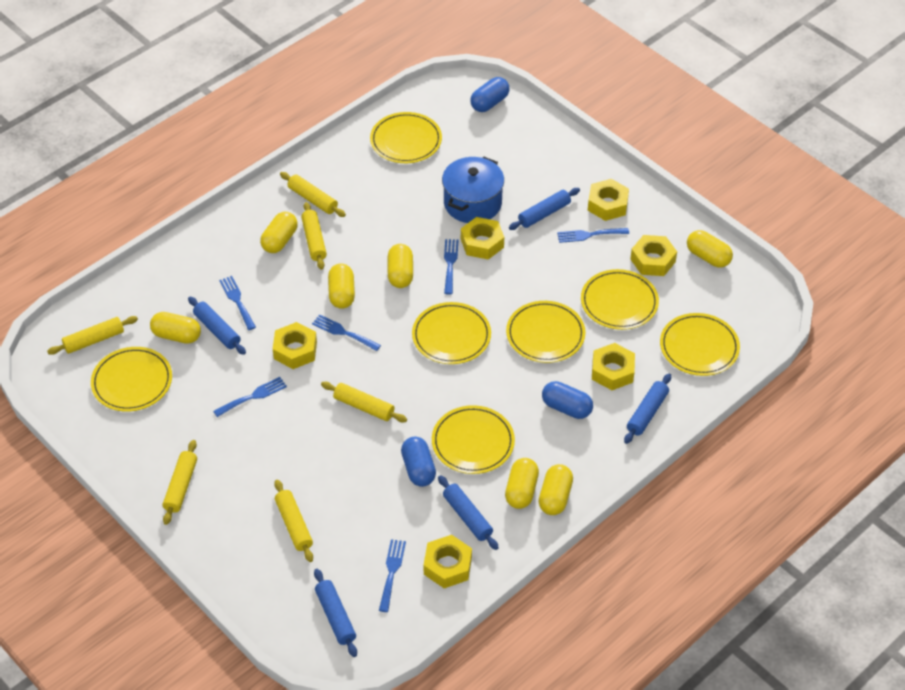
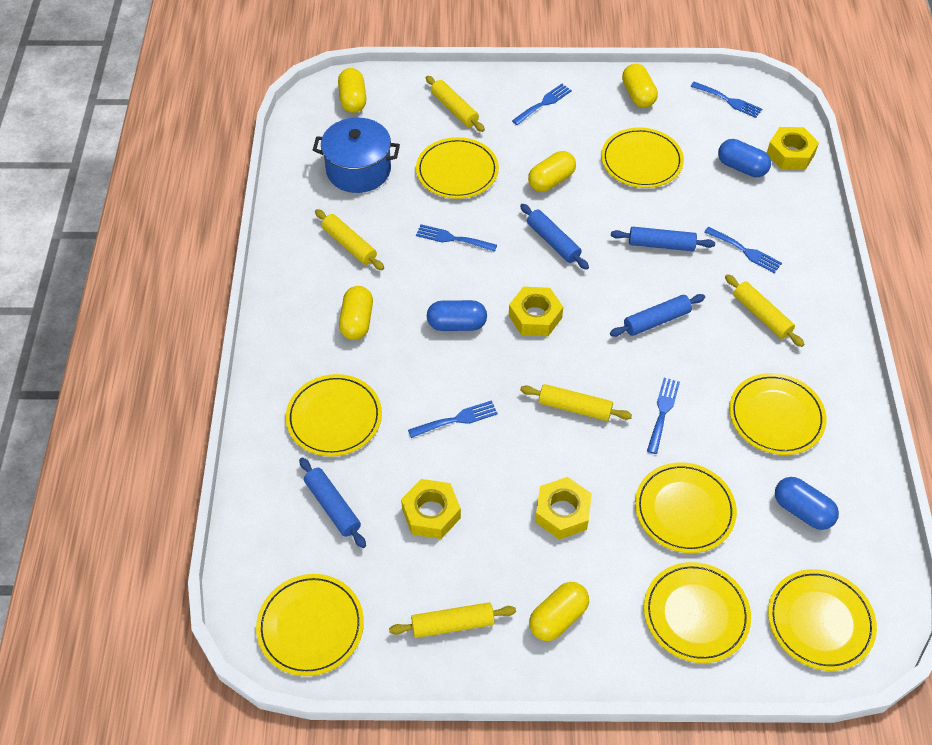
blue rolling pin: 5 -> 4
yellow capsule: 7 -> 5
yellow nut: 6 -> 4
yellow plate: 7 -> 8
yellow rolling pin: 6 -> 5

